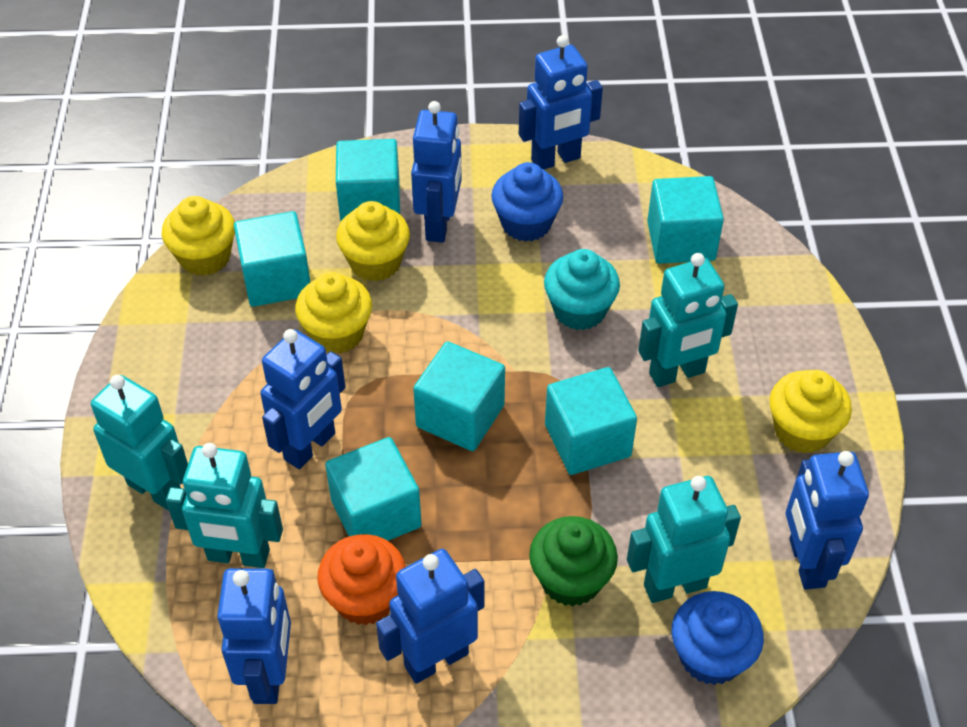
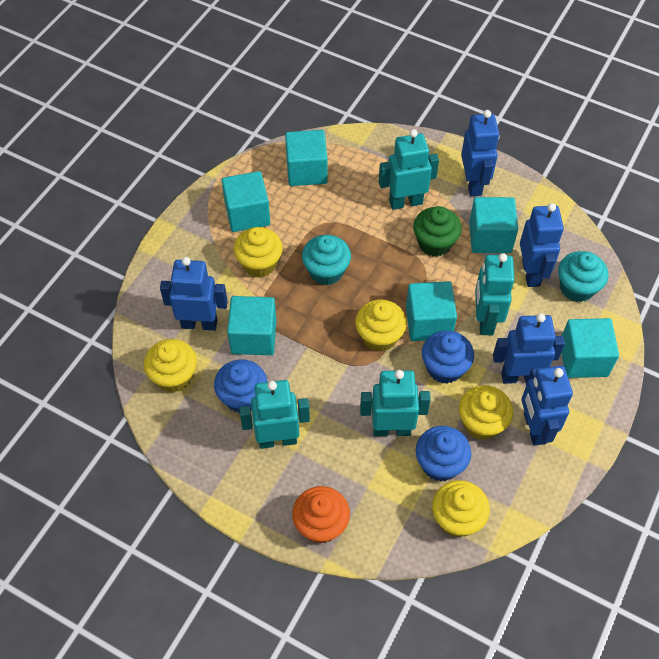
blue cupcake: 2 -> 3
blue robot: 6 -> 5
turquoise cupcake: 1 -> 2
yellow cupcake: 4 -> 5

